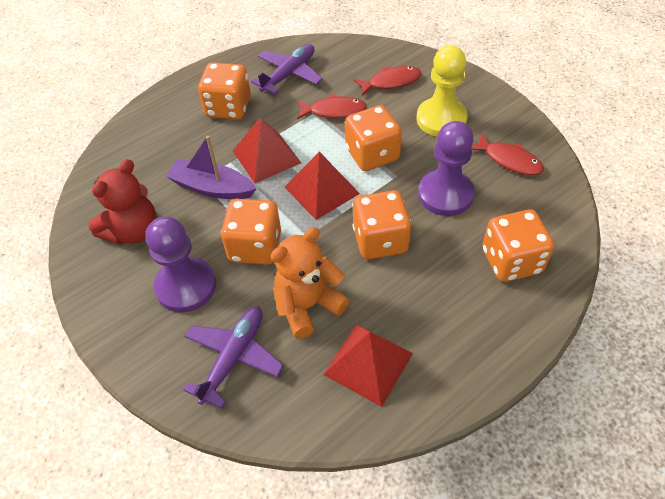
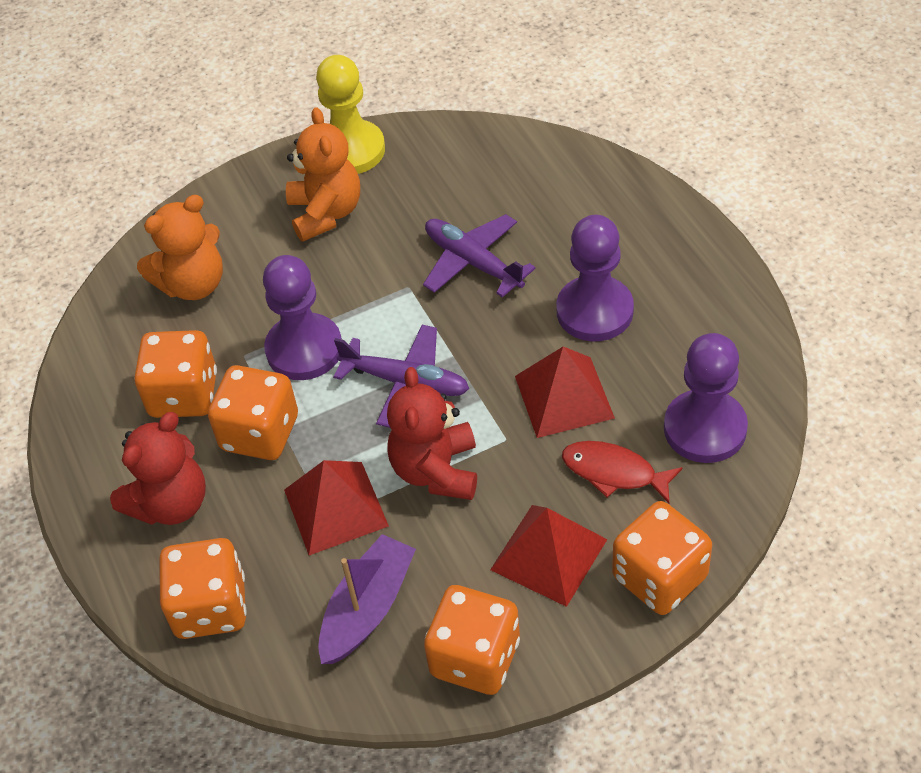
orange teddy bear: 1 -> 2
purple pawn: 2 -> 3
red fish: 3 -> 1
red teddy bear: 1 -> 2

